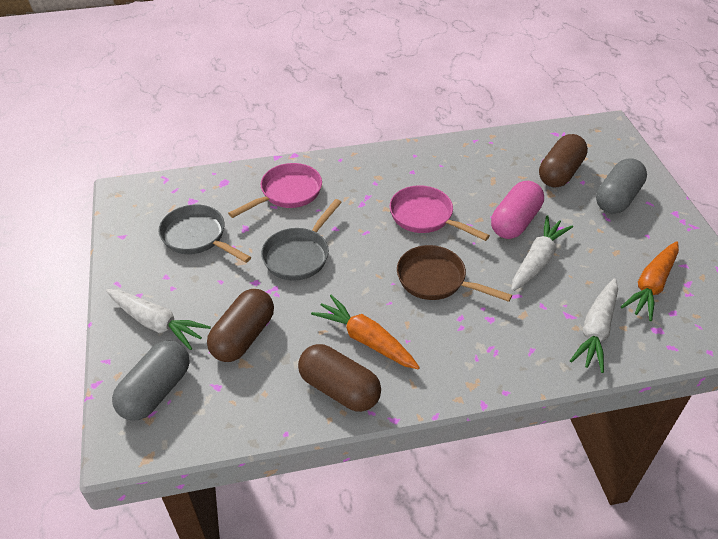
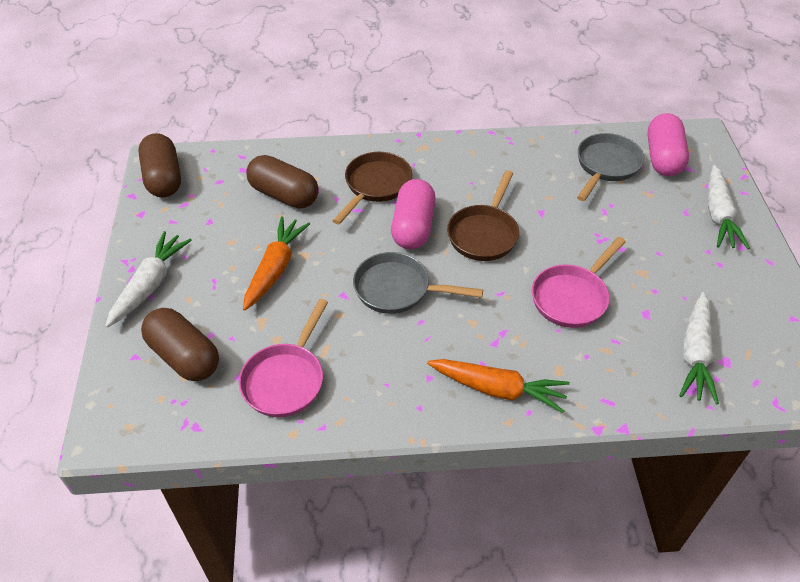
brown pan: 1 -> 2
grey capsule: 2 -> 0
pink capsule: 1 -> 2

